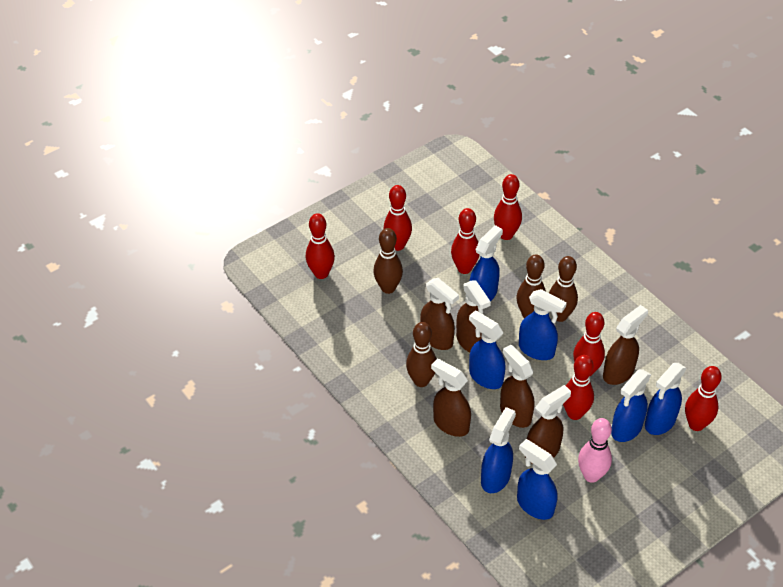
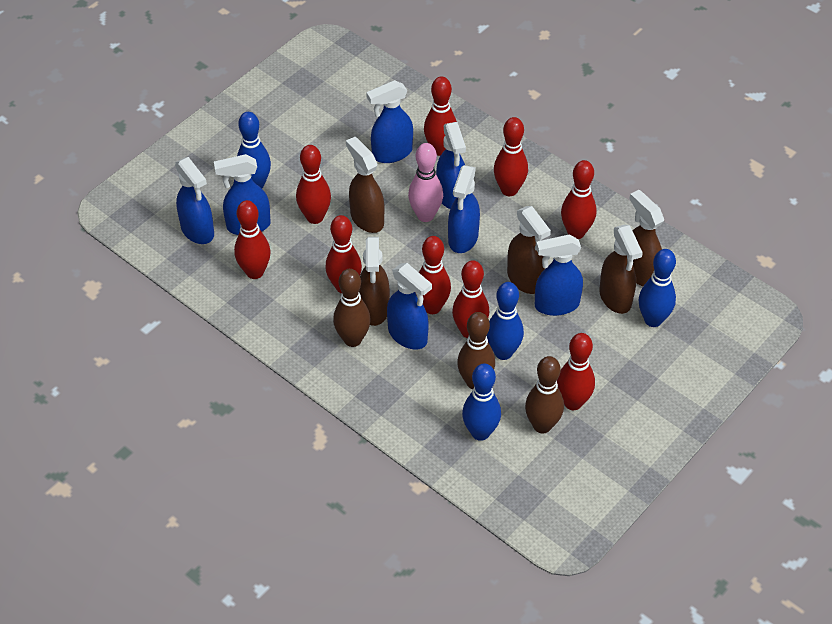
blue bowling pin: 0 -> 4
brown bowling pin: 4 -> 3
brown spray bottle: 6 -> 5
red bowling pin: 7 -> 9

